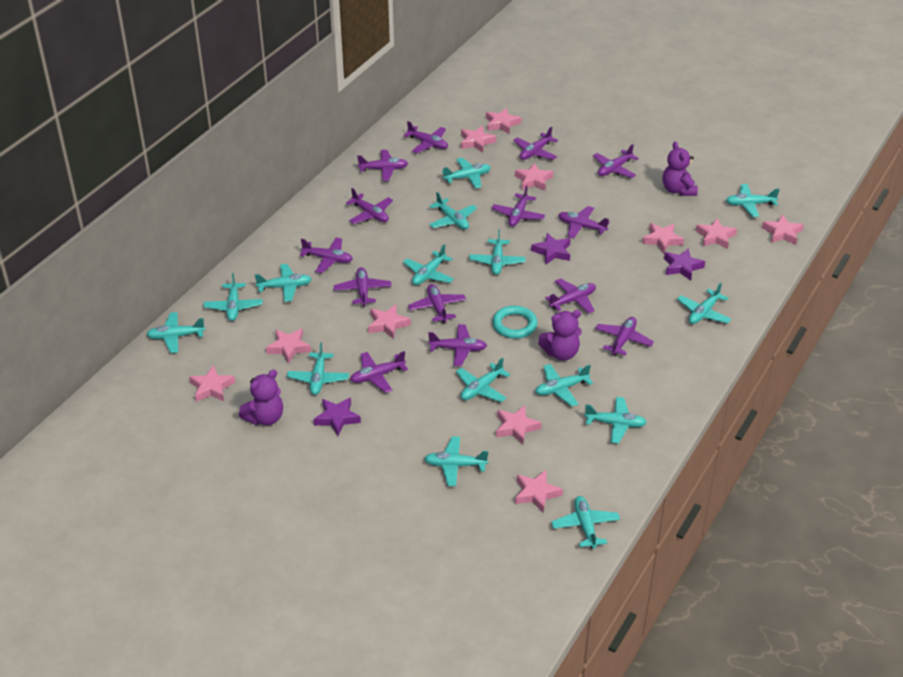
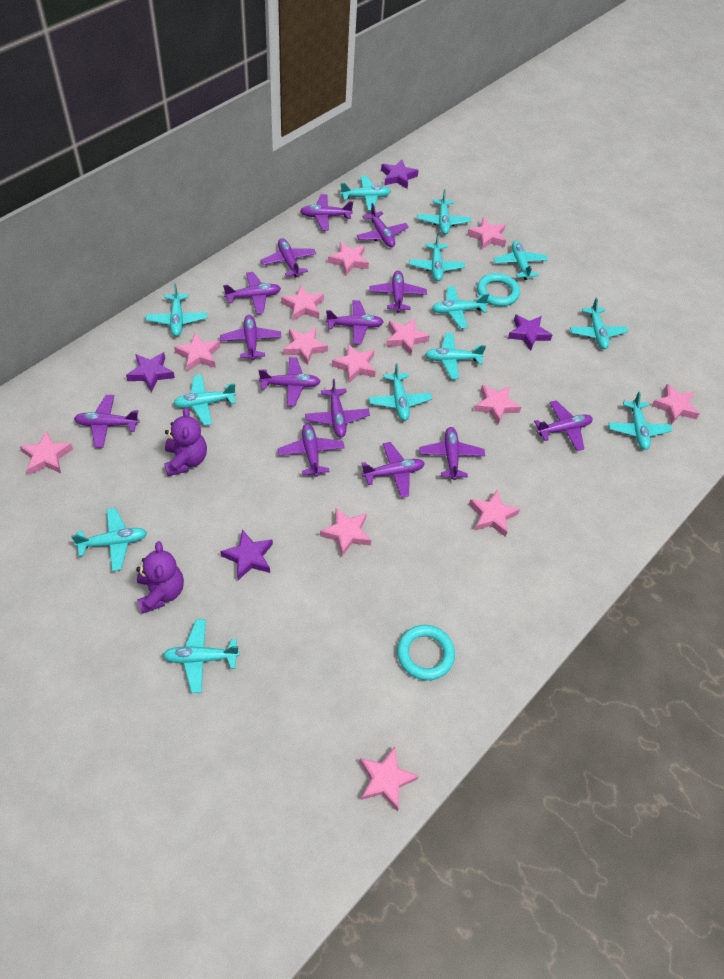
pink star: 11 -> 13
purple star: 3 -> 4
purple teddy bear: 3 -> 2
turquoise plane: 15 -> 13
turquoise ring: 1 -> 2

